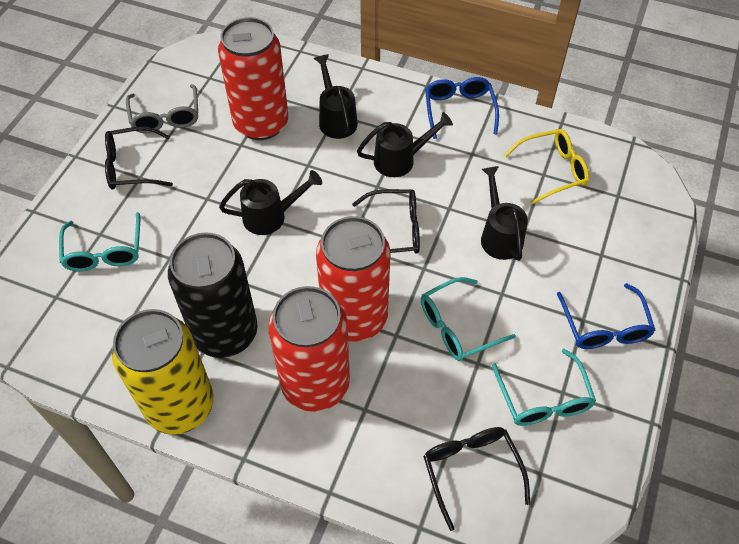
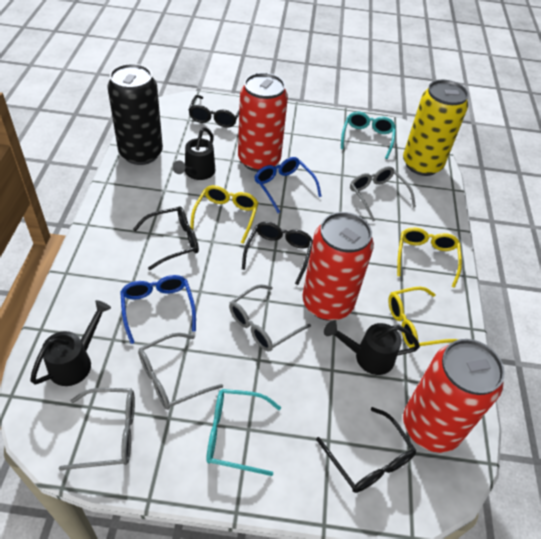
black glasses: 3 -> 4
black watering can: 4 -> 3
grey glasses: 1 -> 4
turquoise glasses: 3 -> 2
yellow glasses: 1 -> 3

